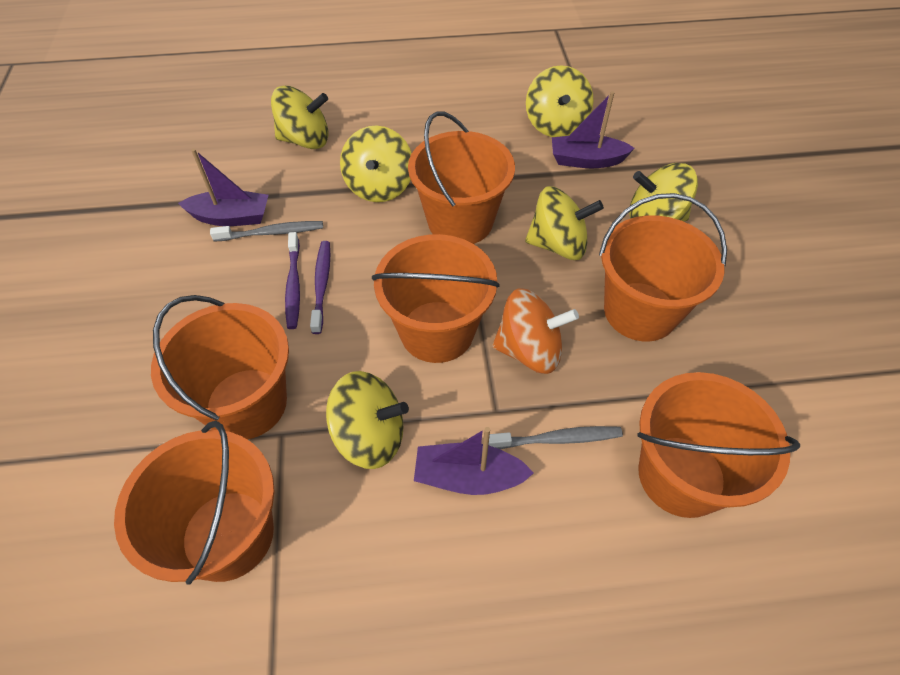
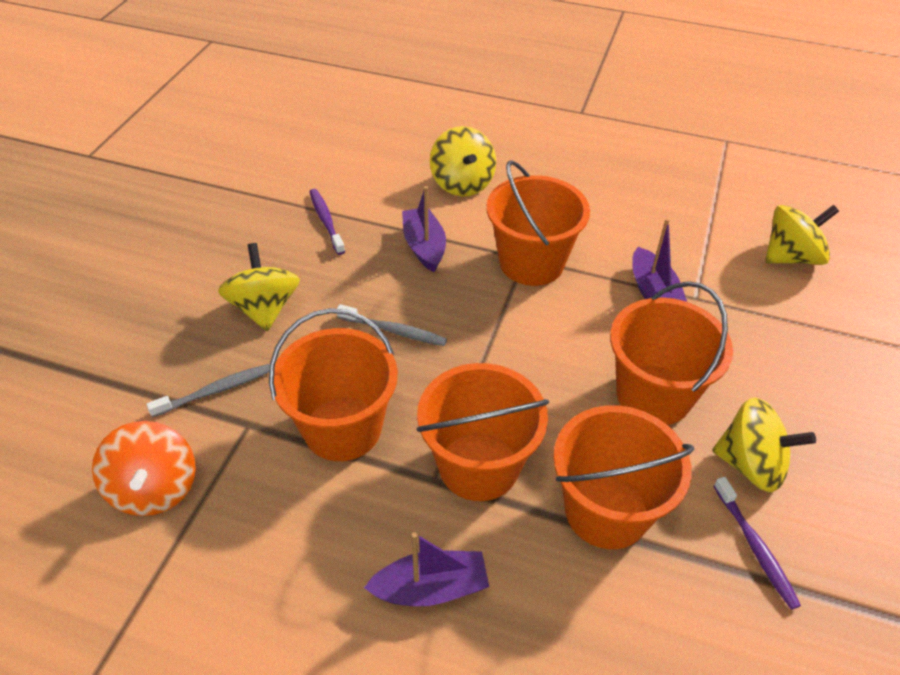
orange bucket: 6 -> 5
yellow spinning top: 6 -> 4

